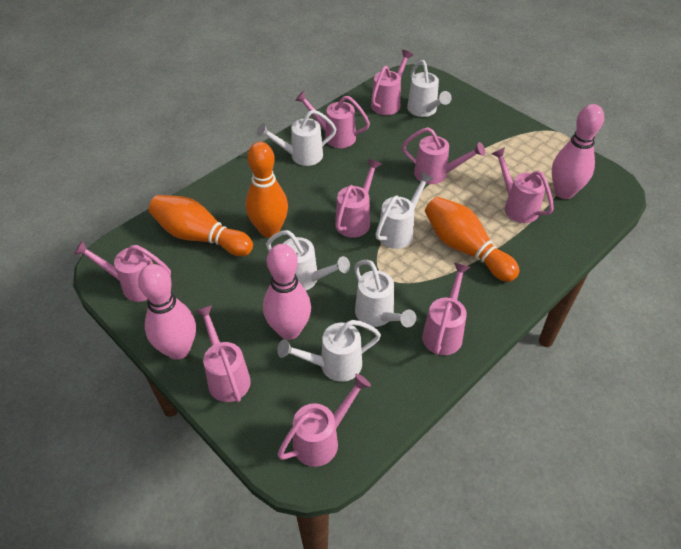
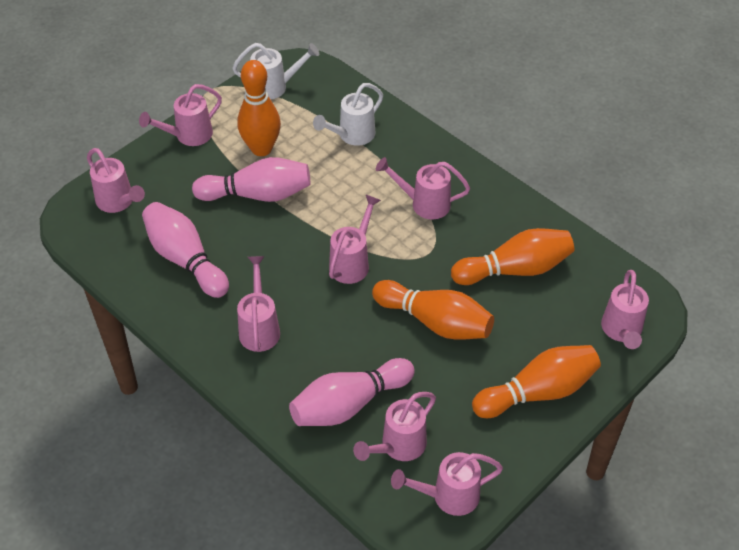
orange bowling pin: 3 -> 4
pink watering can: 9 -> 8
white watering can: 6 -> 2

